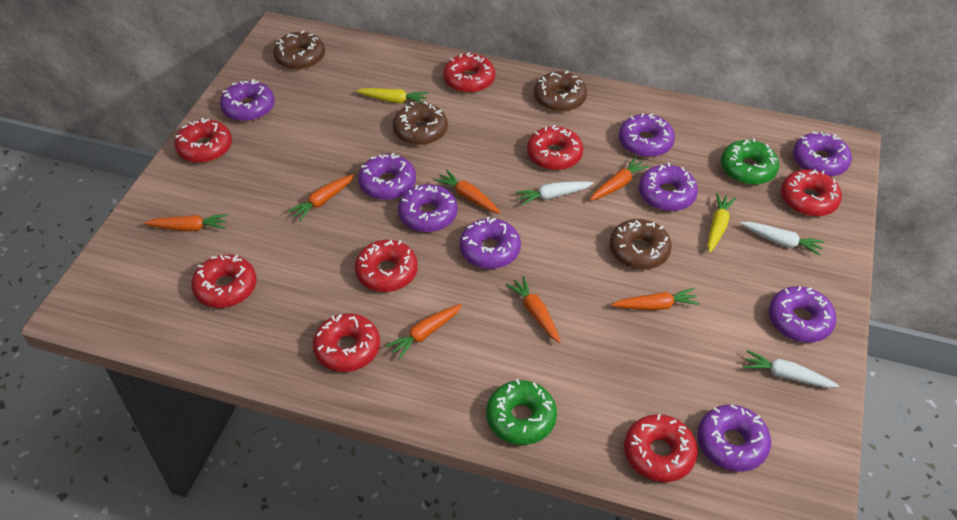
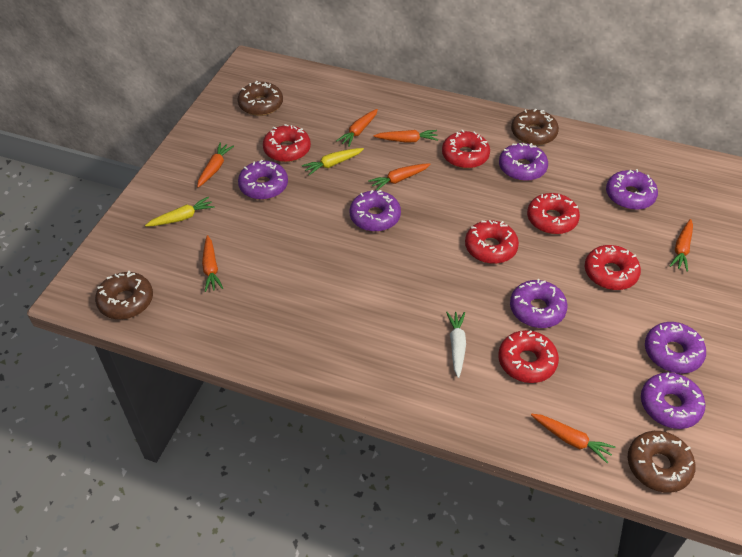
green donut: 2 -> 0
purple donut: 9 -> 7
red donut: 8 -> 6
white carrot: 3 -> 1

